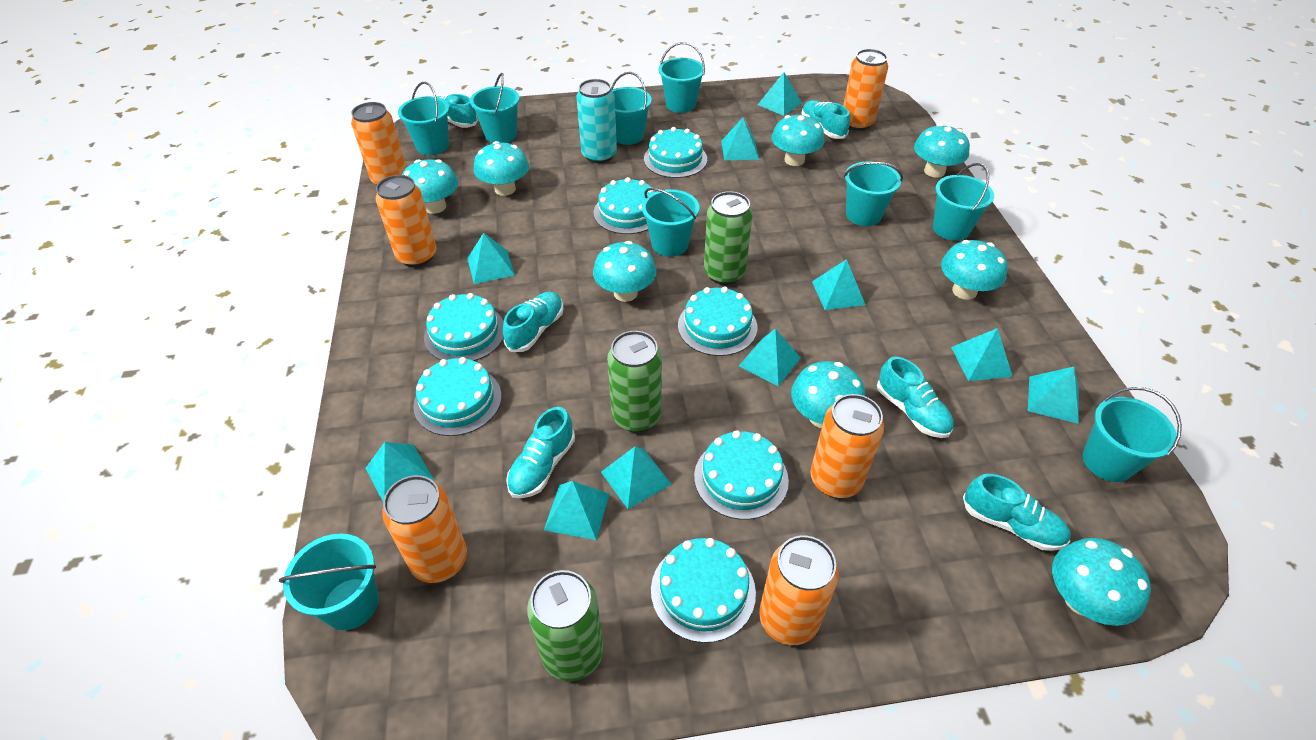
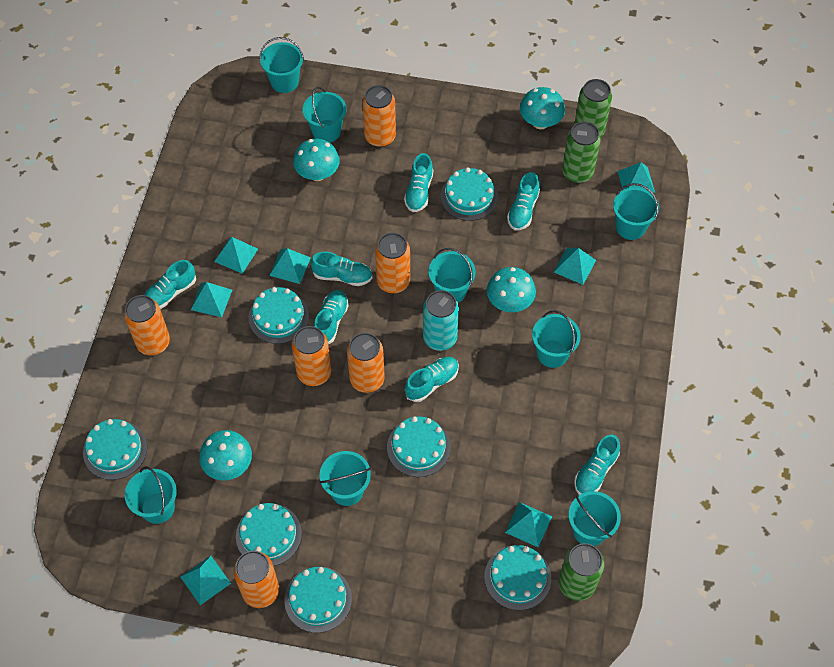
turquoise bucket: 9 -> 8
turquoise mushroom: 8 -> 4
turquoise pyramid: 10 -> 7
turquoise shoe: 6 -> 7

